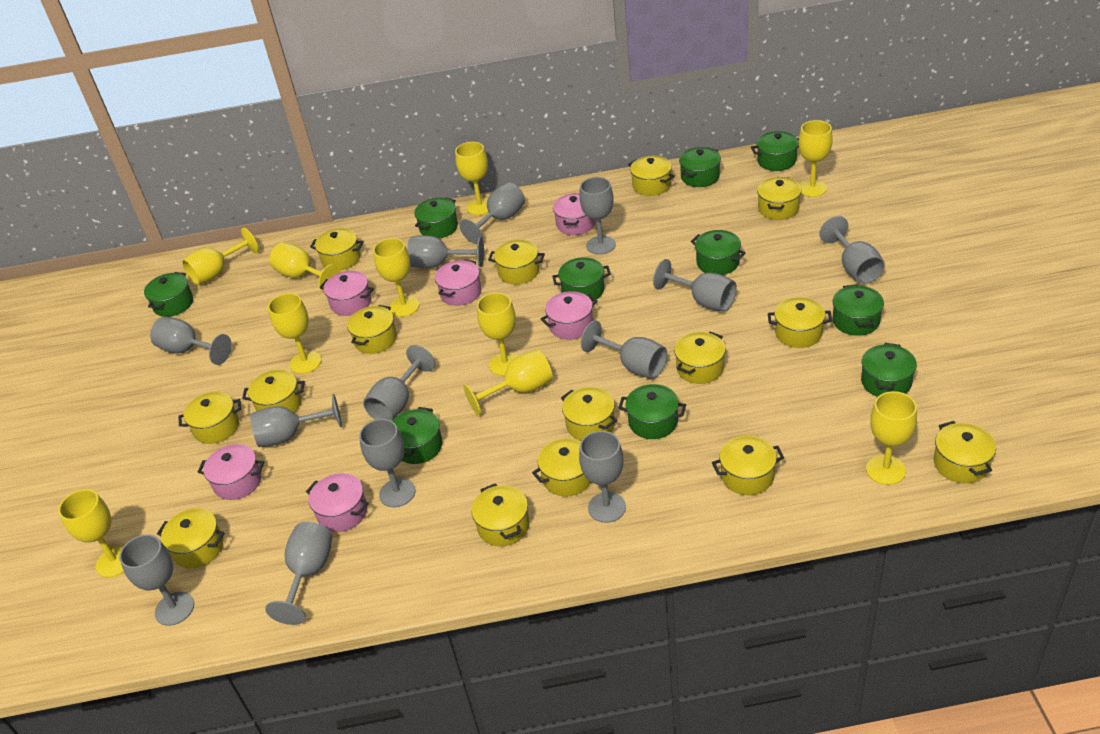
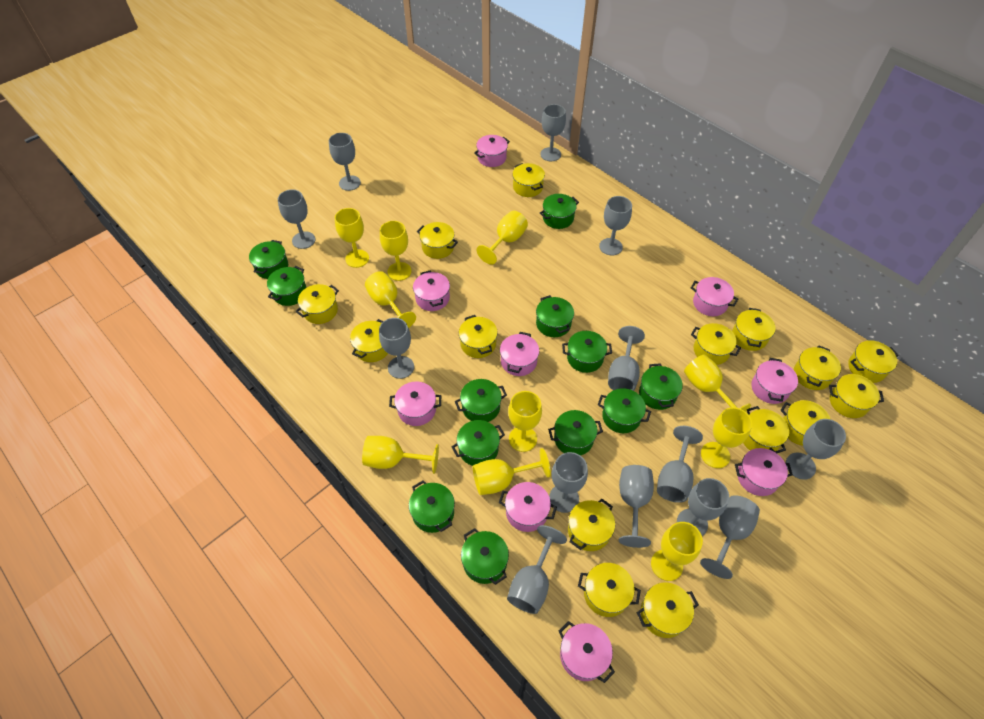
green pot: 10 -> 12
pink pot: 6 -> 9

